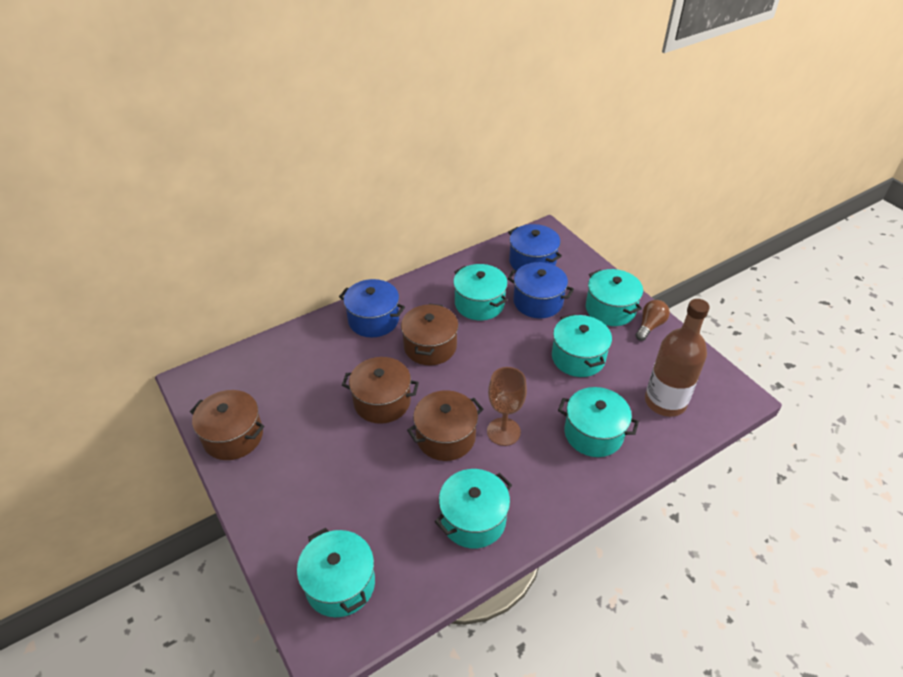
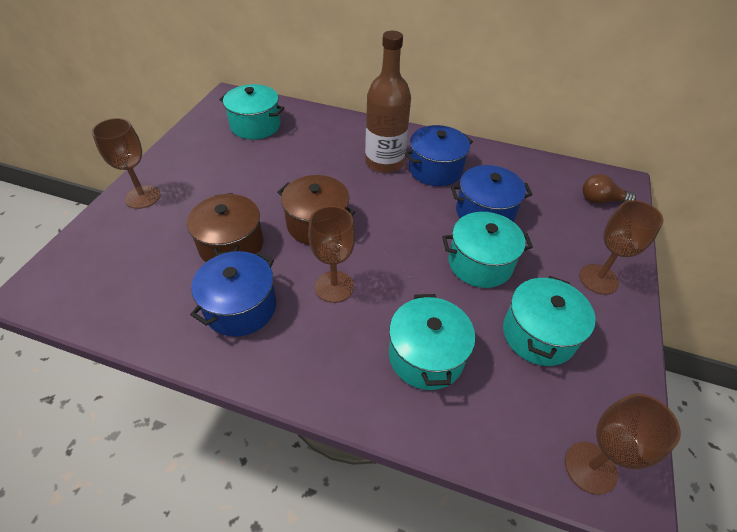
brown goblet: 1 -> 4
brown pot: 4 -> 2
turquoise pot: 6 -> 4

